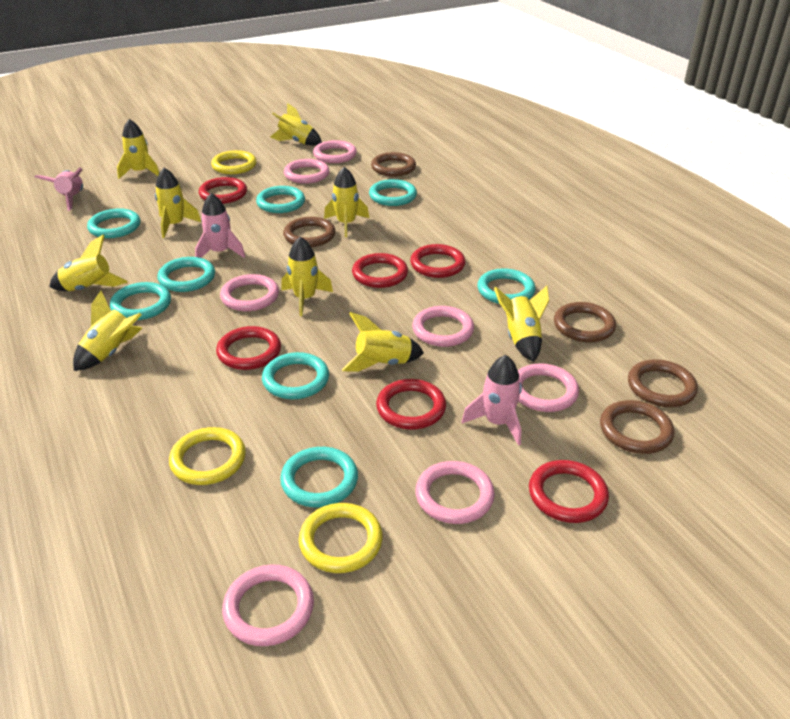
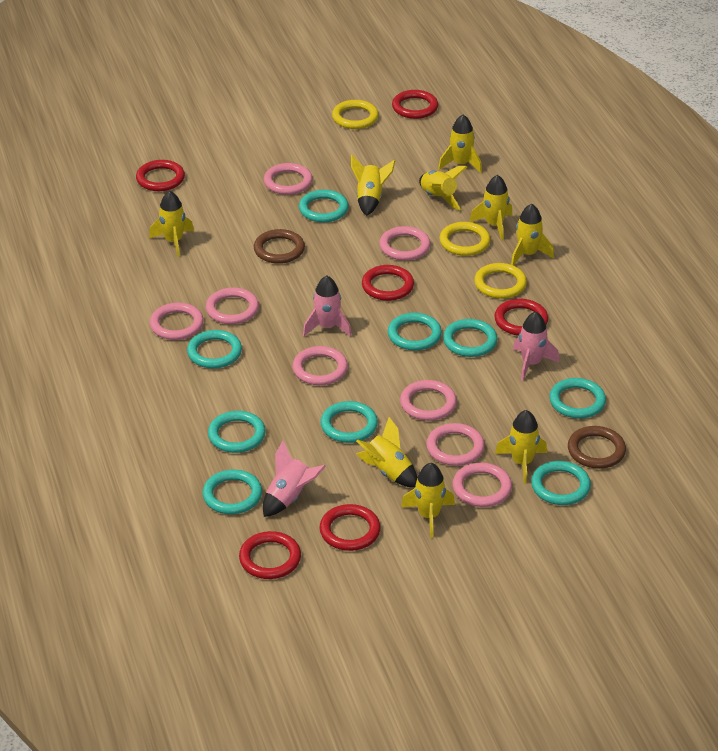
brown ring: 5 -> 2
pink ring: 7 -> 8
turquoise ring: 8 -> 9

